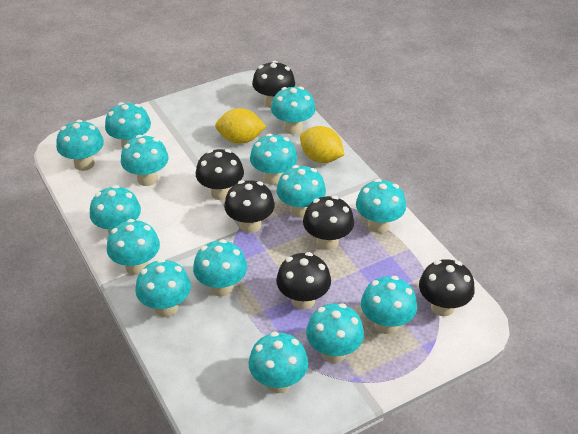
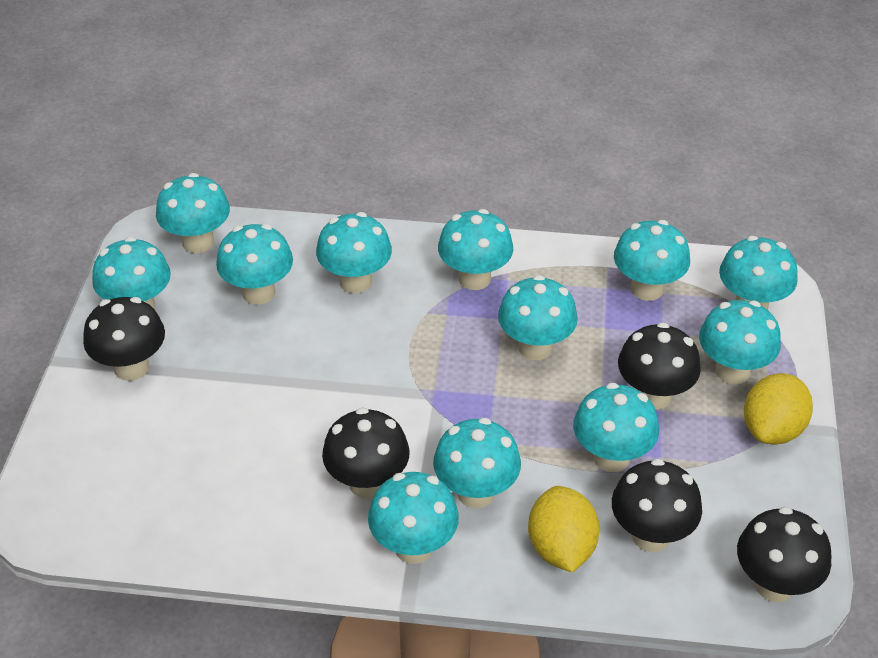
black mushroom: 6 -> 5
turquoise mushroom: 14 -> 12

